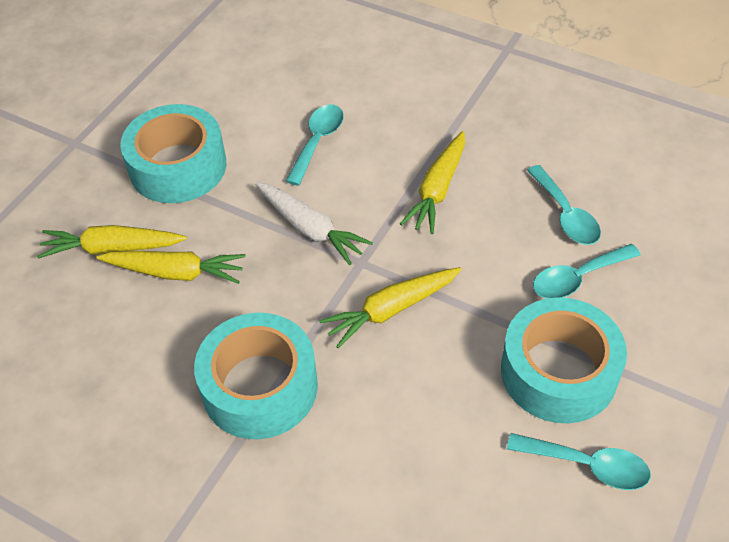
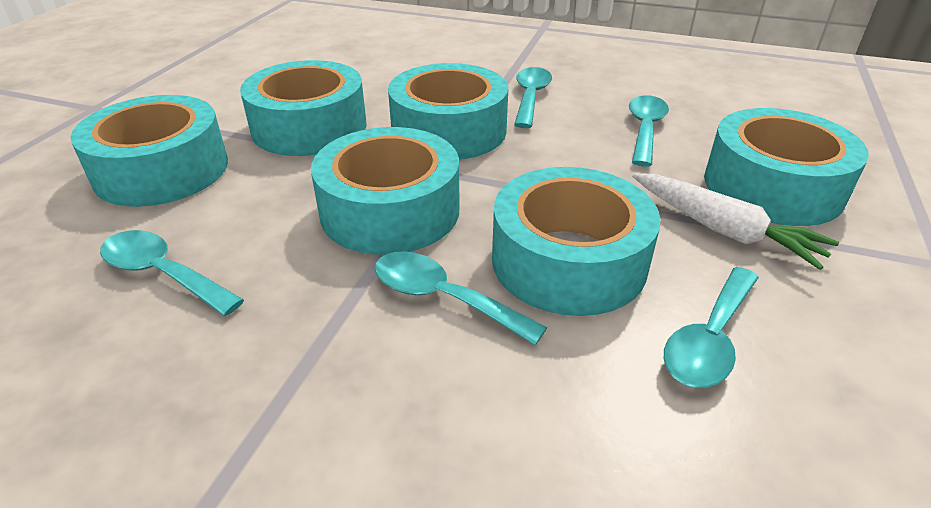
turquoise spoon: 4 -> 5
turquoise tape: 3 -> 6
yellow carrot: 4 -> 0

